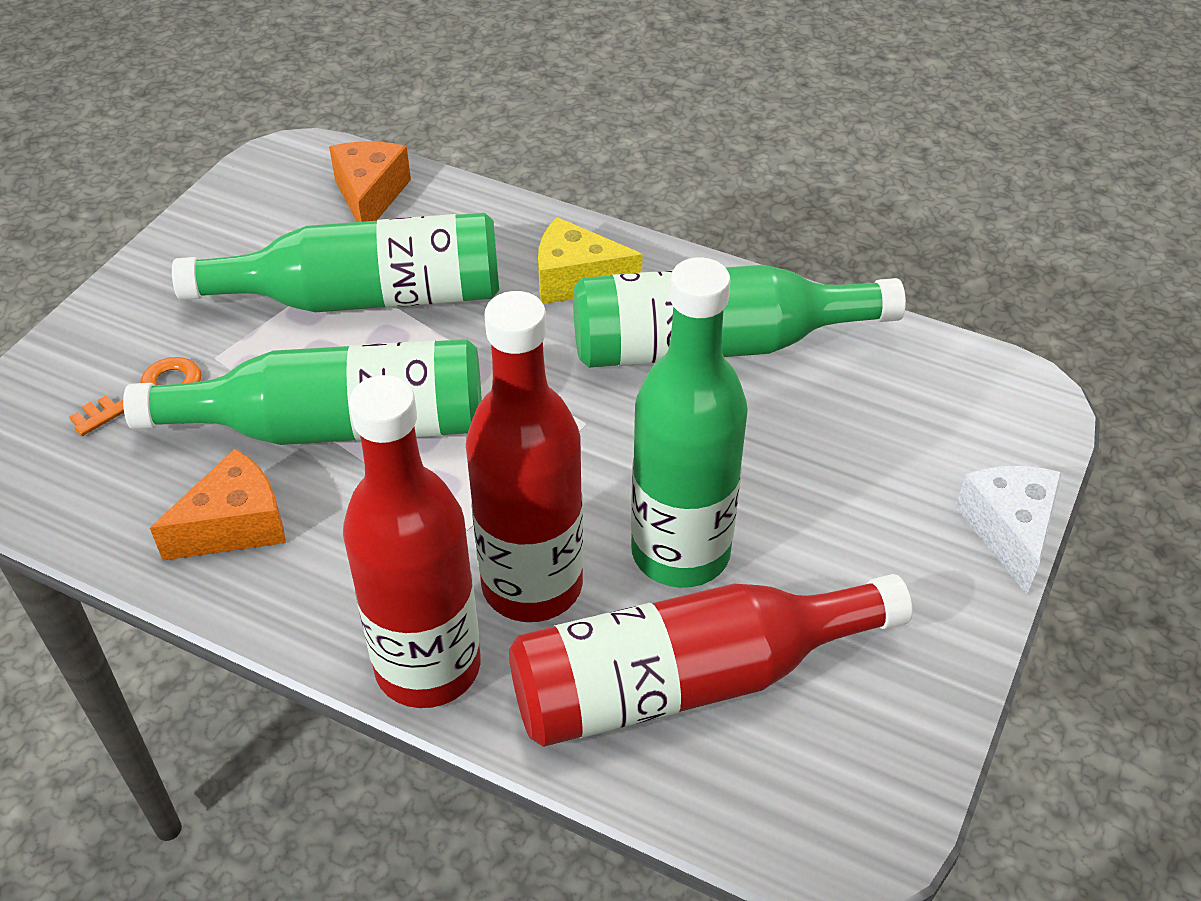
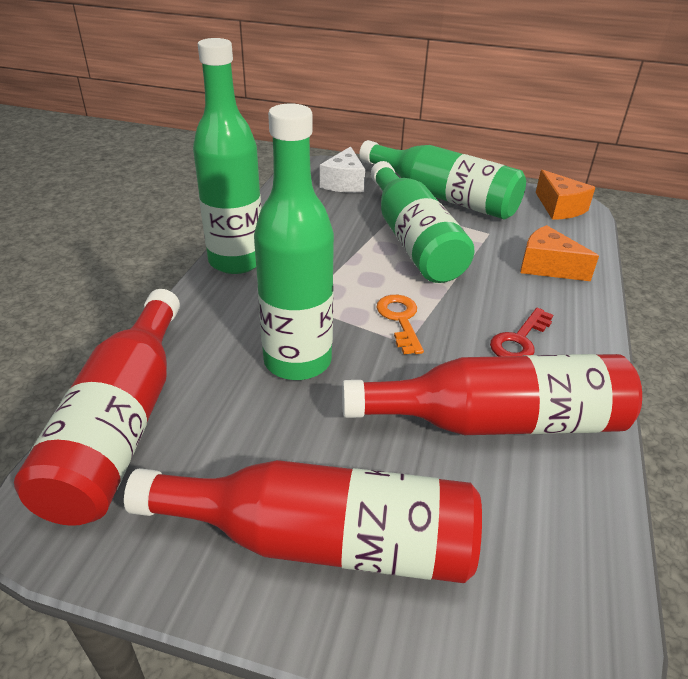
red key: 0 -> 1
yellow cheese: 1 -> 0

